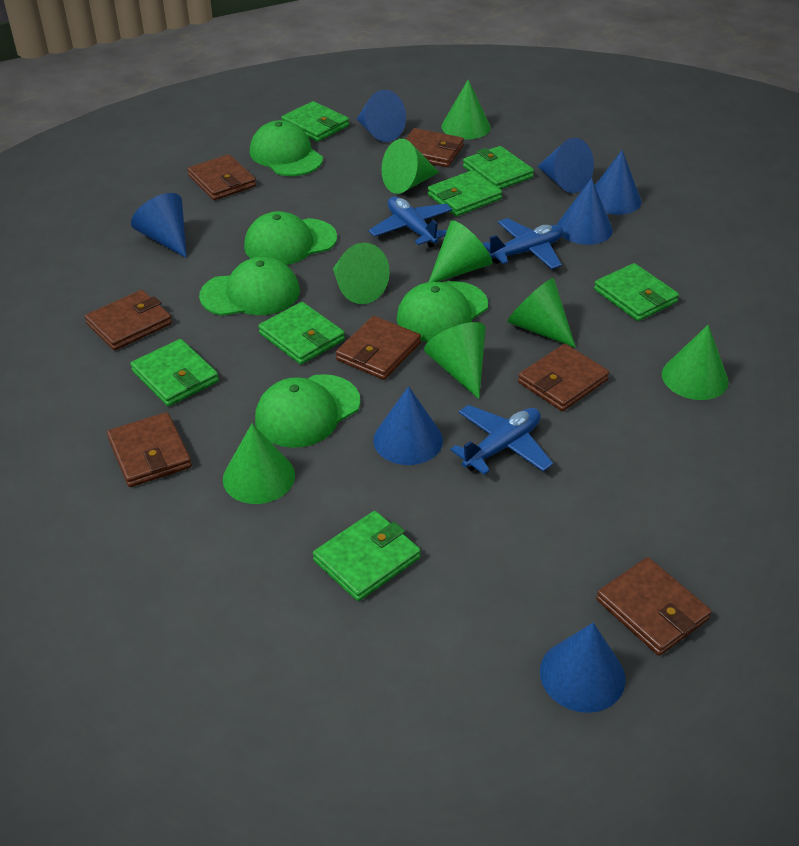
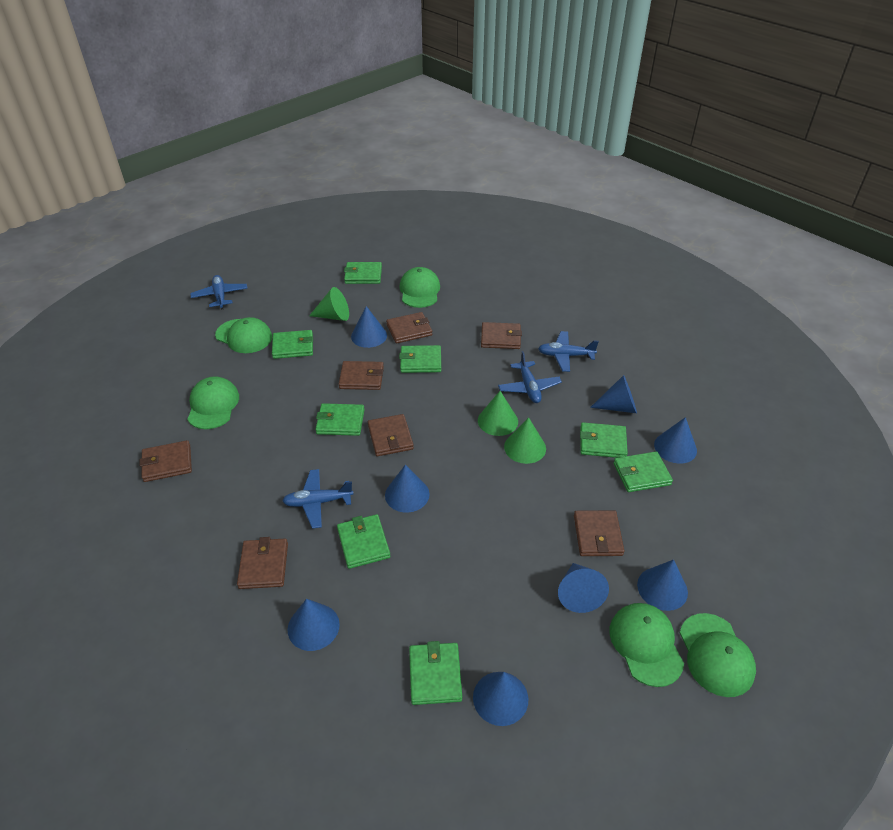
blue cone: 7 -> 8
blue plane: 3 -> 4
green cone: 8 -> 3
green wallet: 7 -> 8

